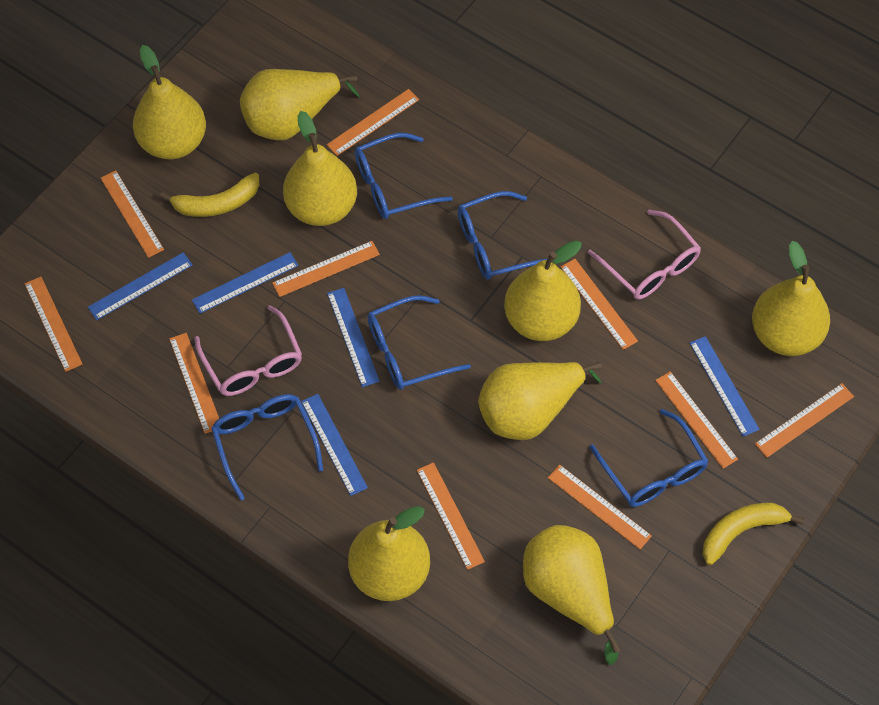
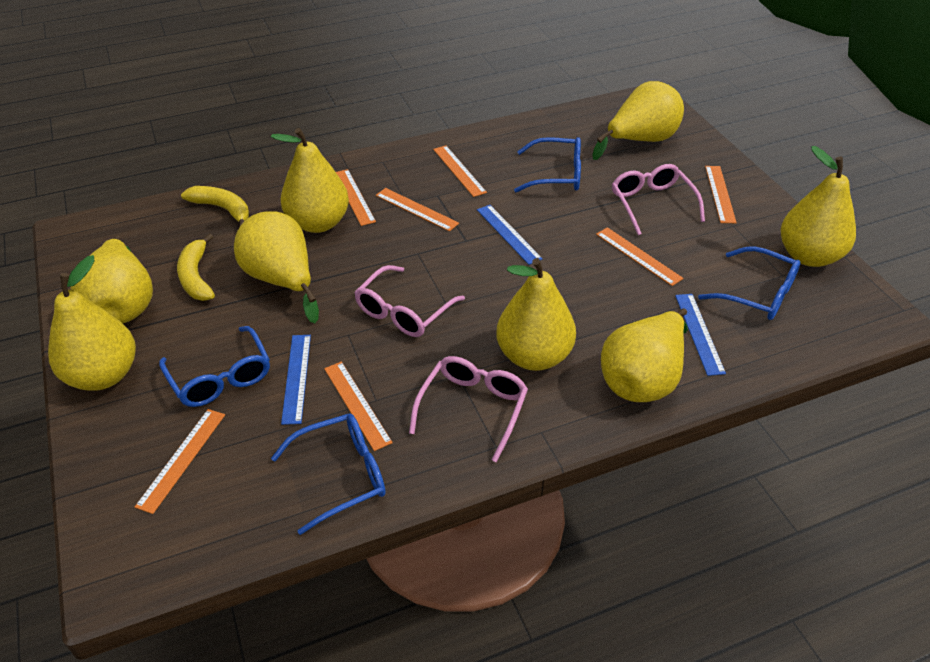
blue glasses: 5 -> 4
blue ruler: 5 -> 3
orange ruler: 10 -> 7
pink glasses: 2 -> 3

